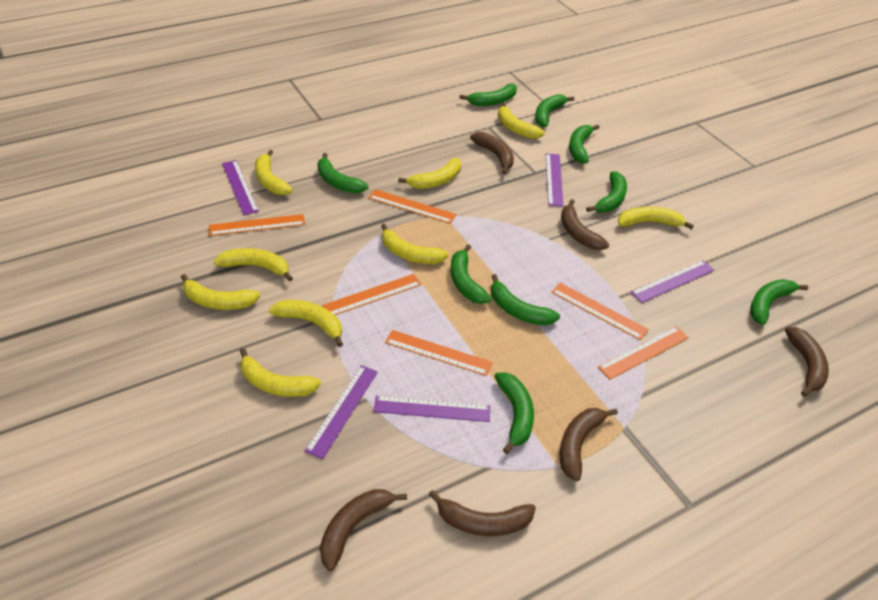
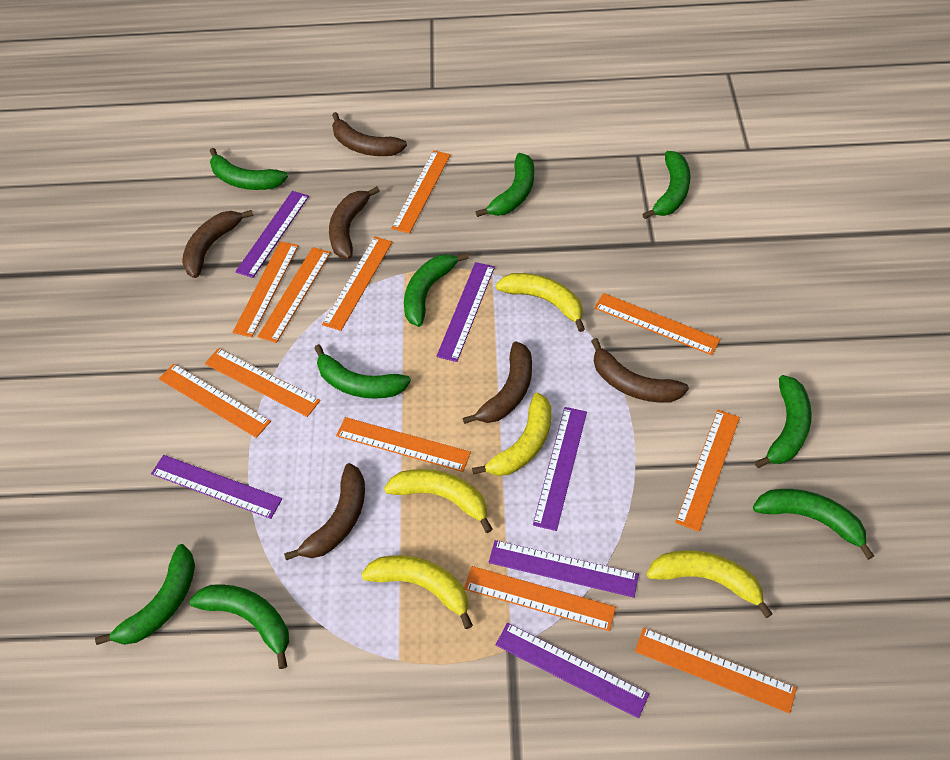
orange ruler: 6 -> 11
purple ruler: 5 -> 6
yellow banana: 9 -> 5

